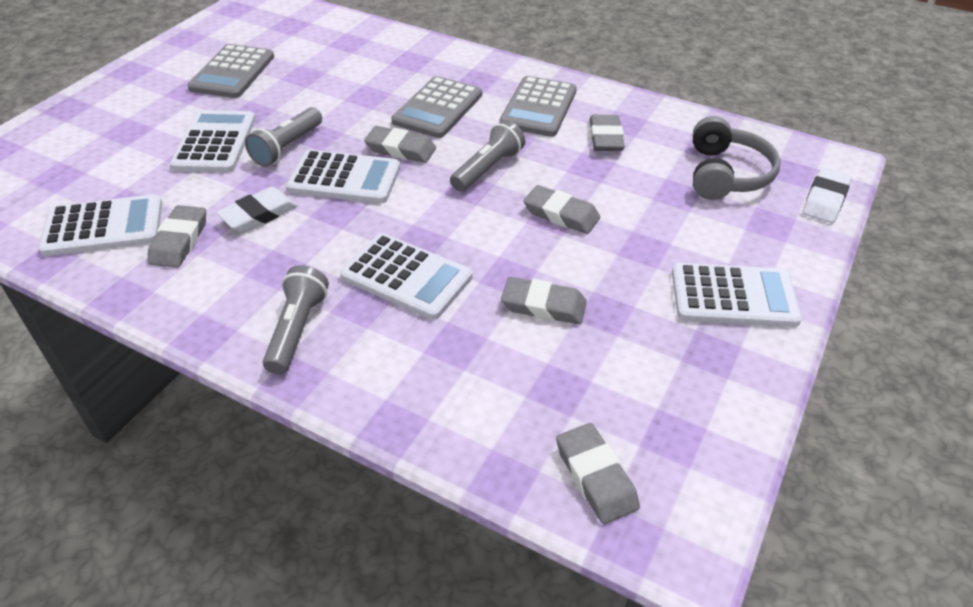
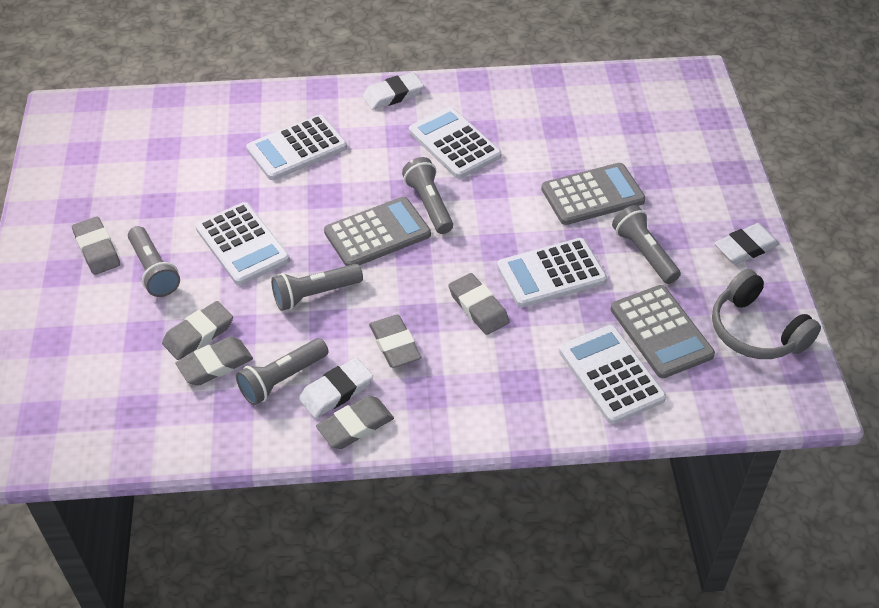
grey flashlight: 3 -> 5
white eraser: 2 -> 3

